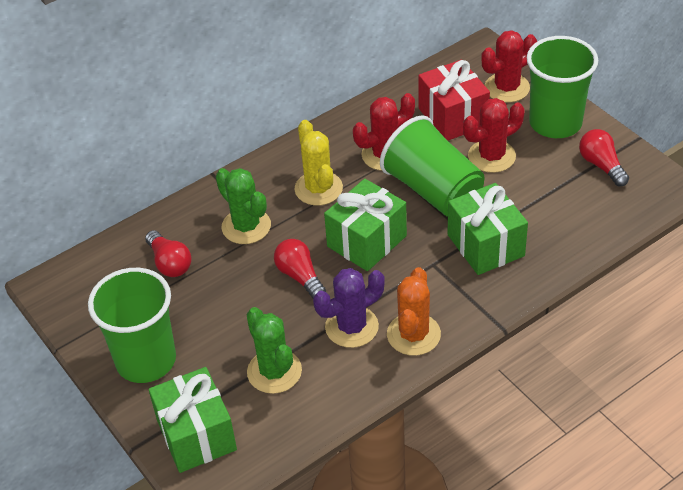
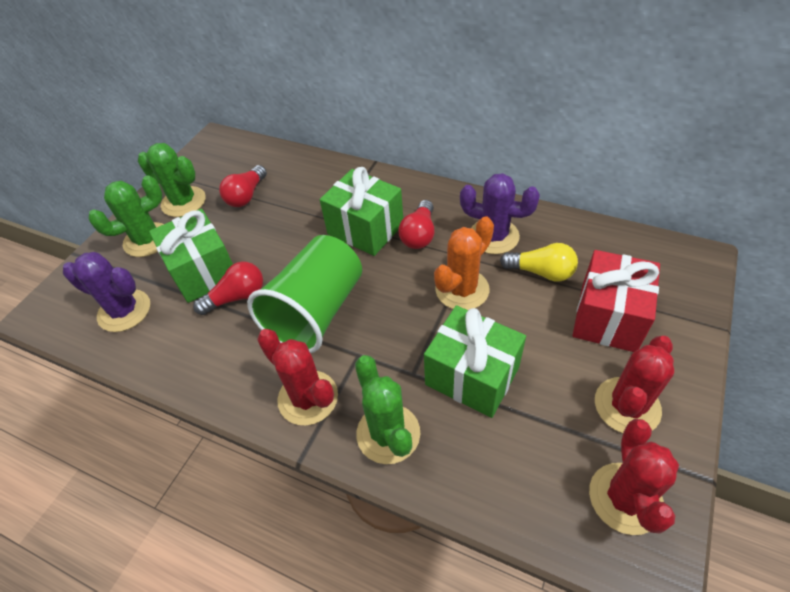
green cactus: 2 -> 3
green cup: 3 -> 1
purple cactus: 1 -> 2
yellow cactus: 1 -> 0
yellow light bulb: 0 -> 1

